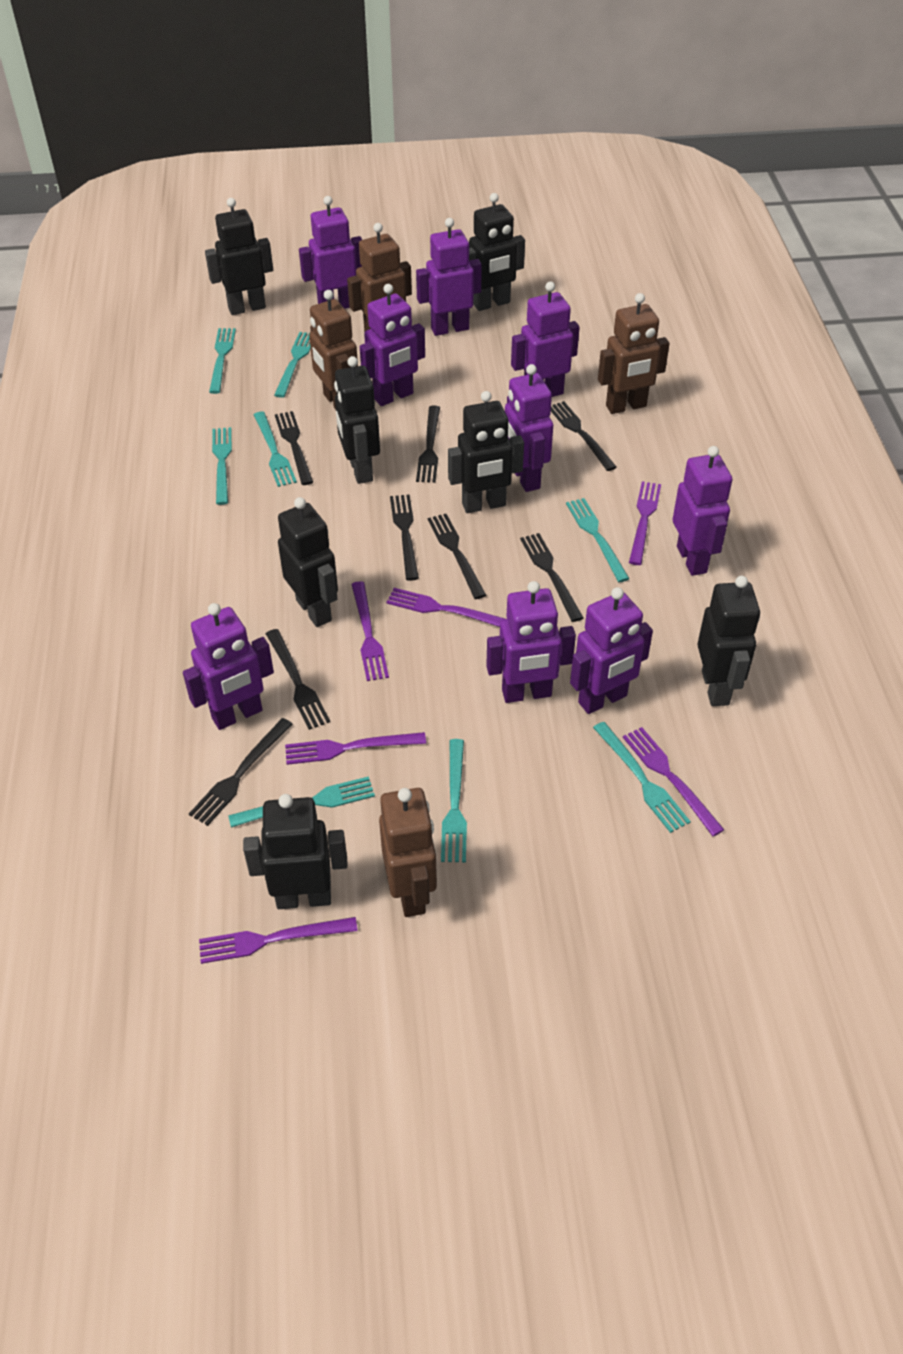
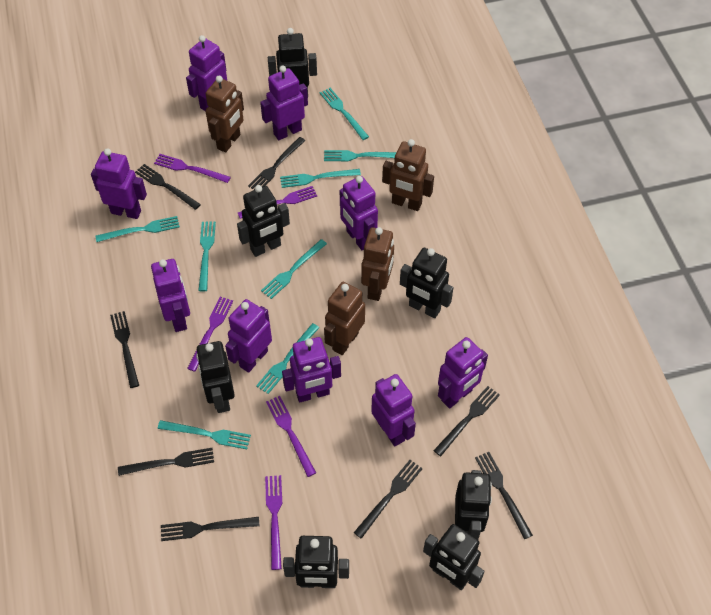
purple fork: 6 -> 5

